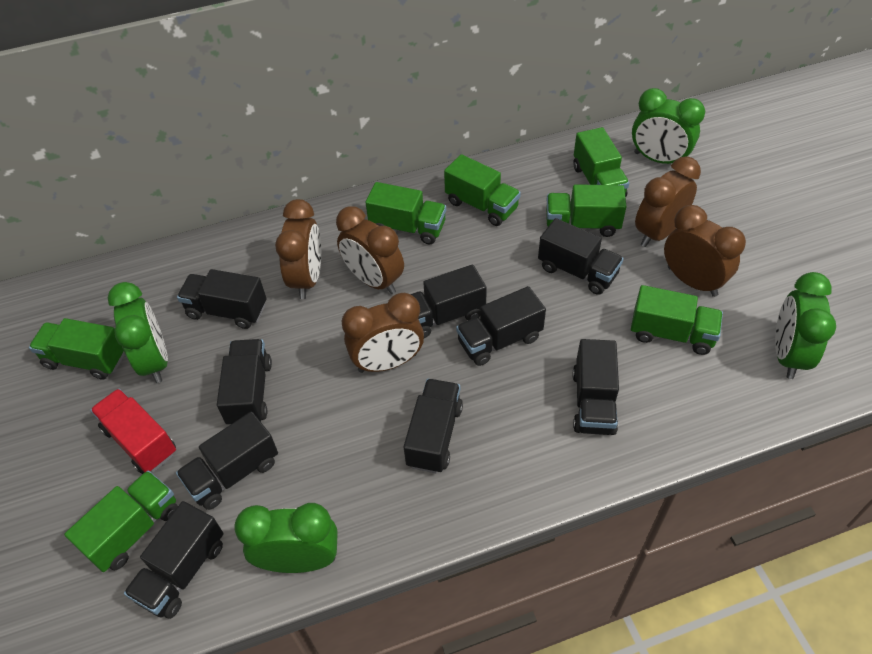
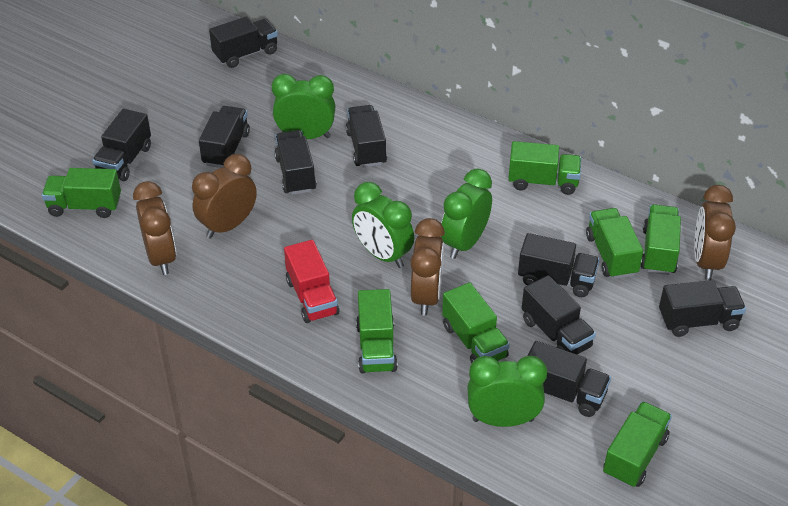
brown clock: 5 -> 4

